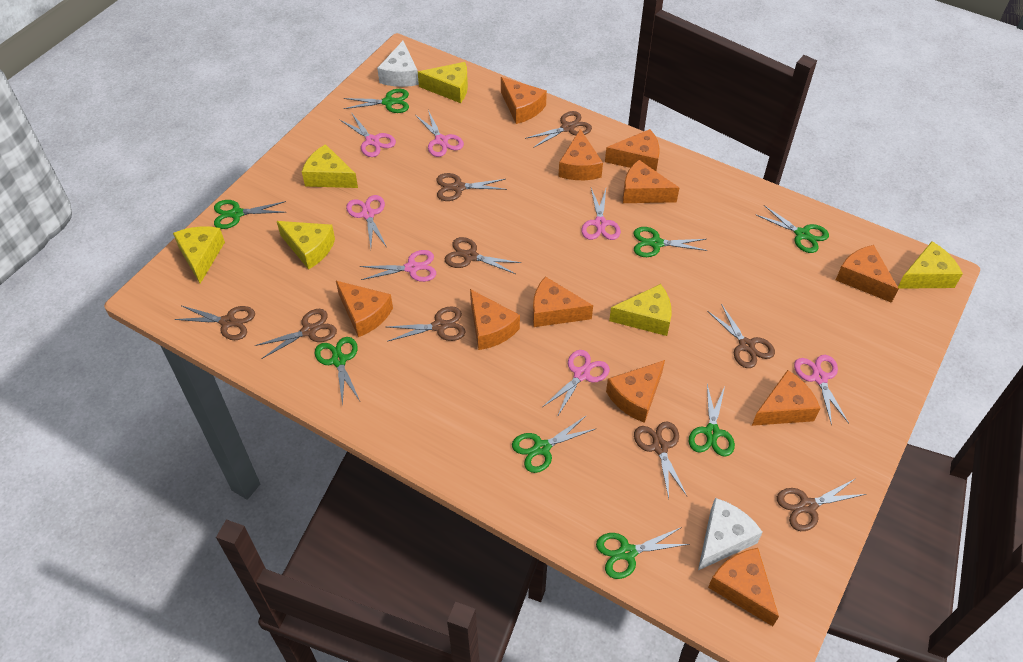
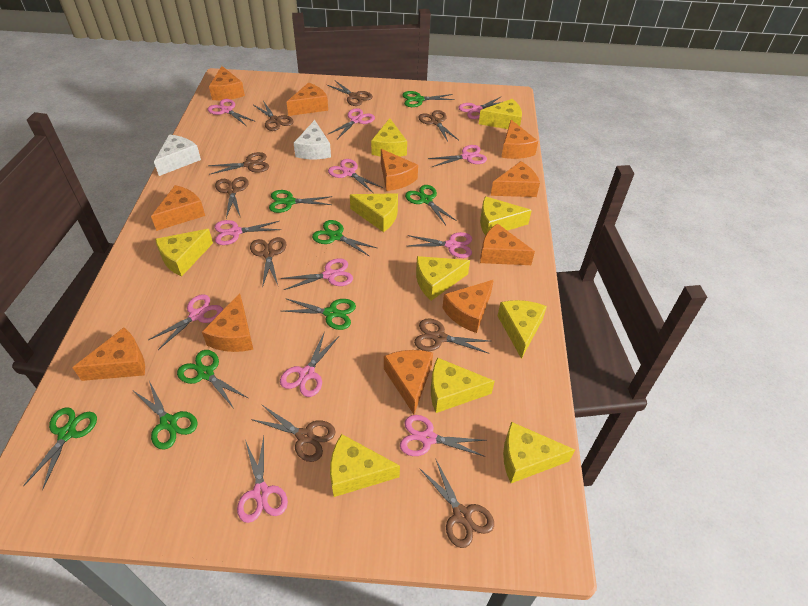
pink scissors: 7 -> 12
yellow cheese: 6 -> 10

